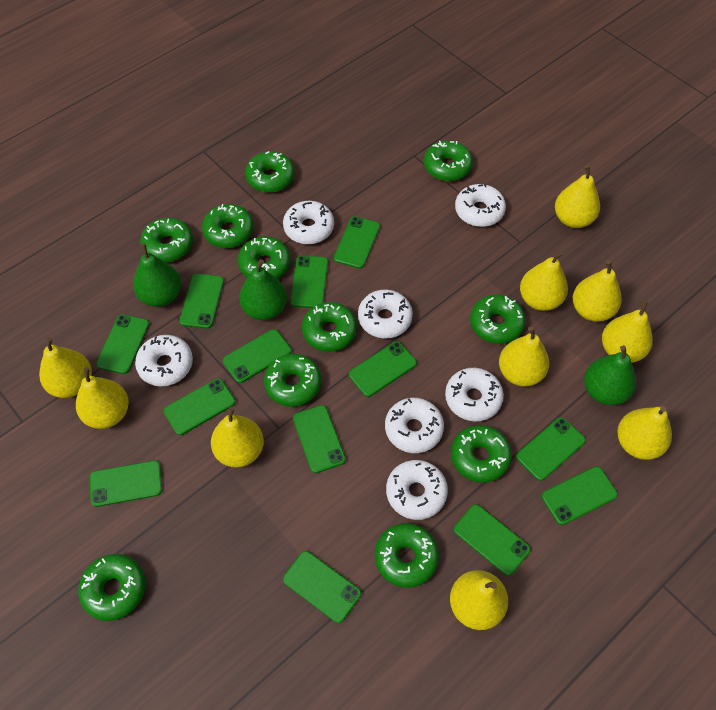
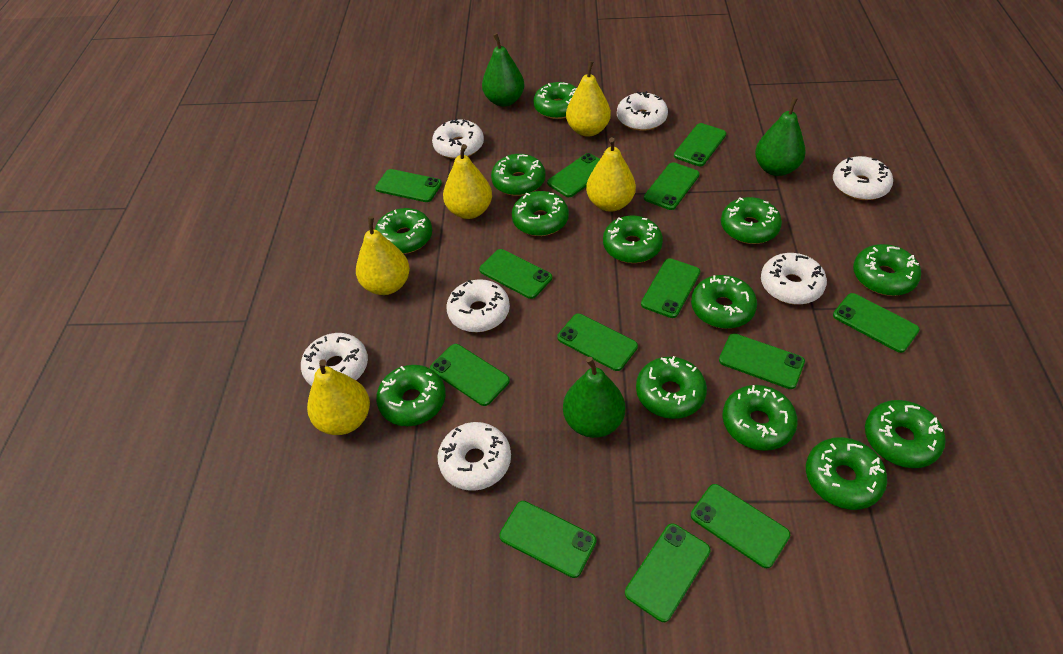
green donut: 11 -> 13
yellow pear: 10 -> 5

